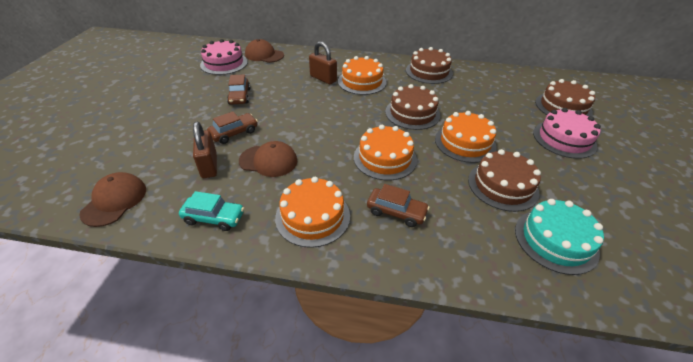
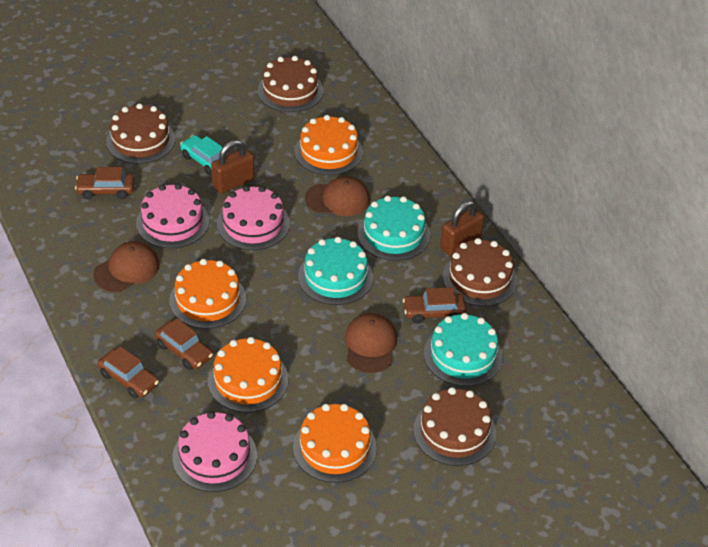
brown car: 3 -> 4
pink cake: 2 -> 3
turquoise cake: 1 -> 3

